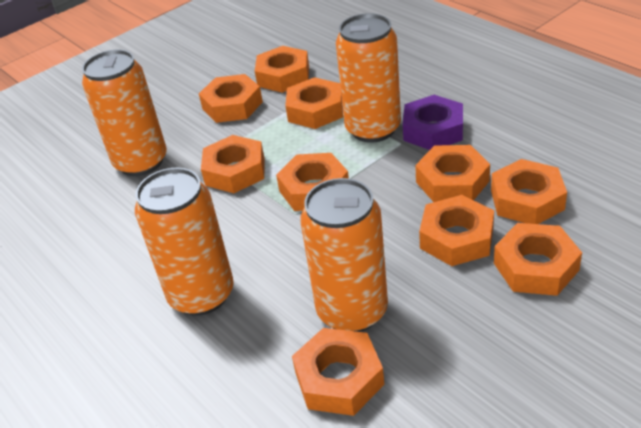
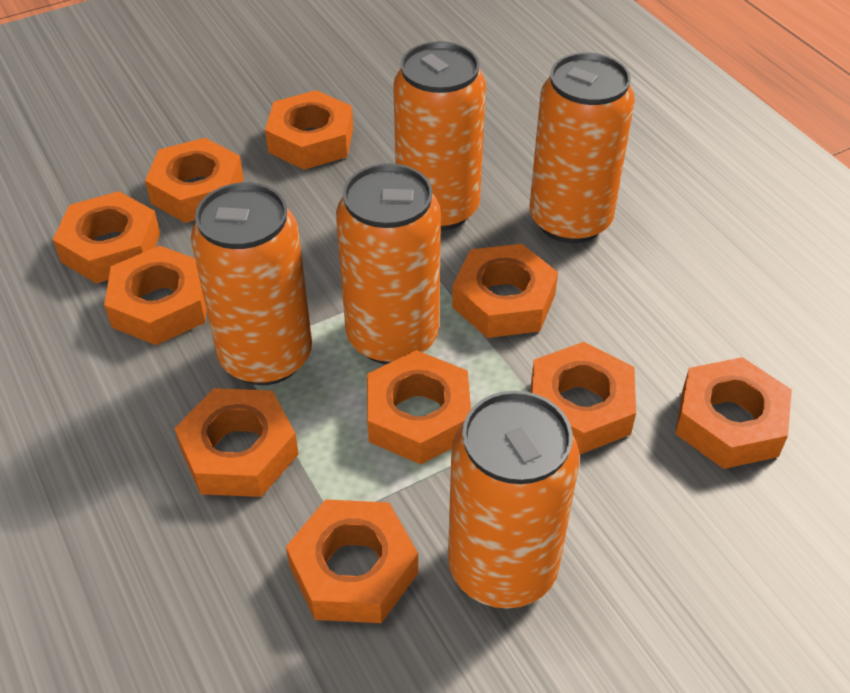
orange can: 4 -> 5
purple nut: 1 -> 0

